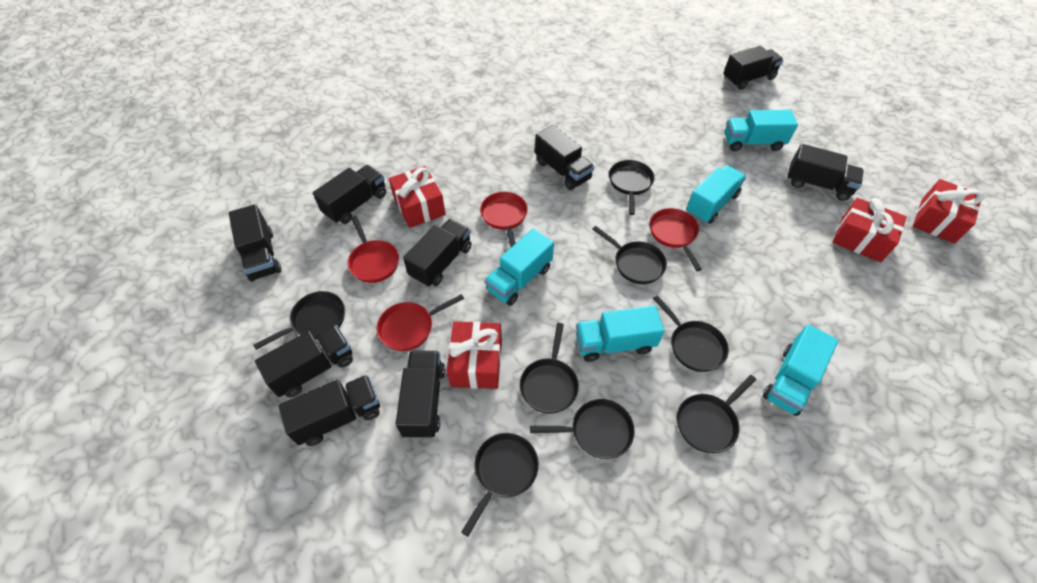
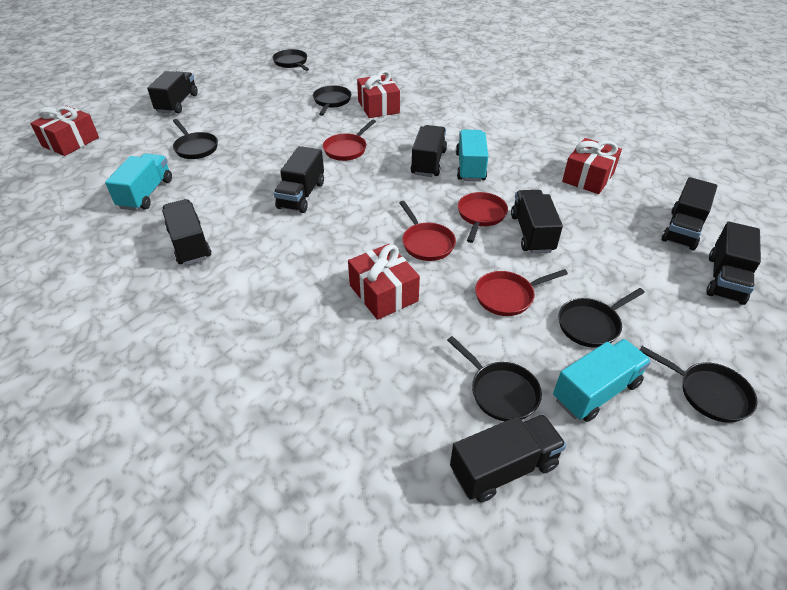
black pan: 8 -> 6
black truck: 9 -> 8
turquoise truck: 5 -> 3

